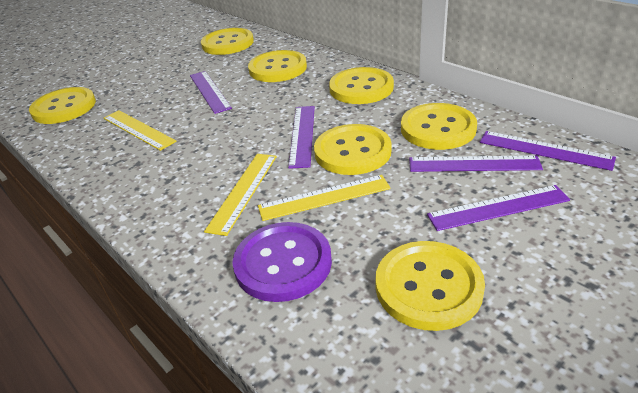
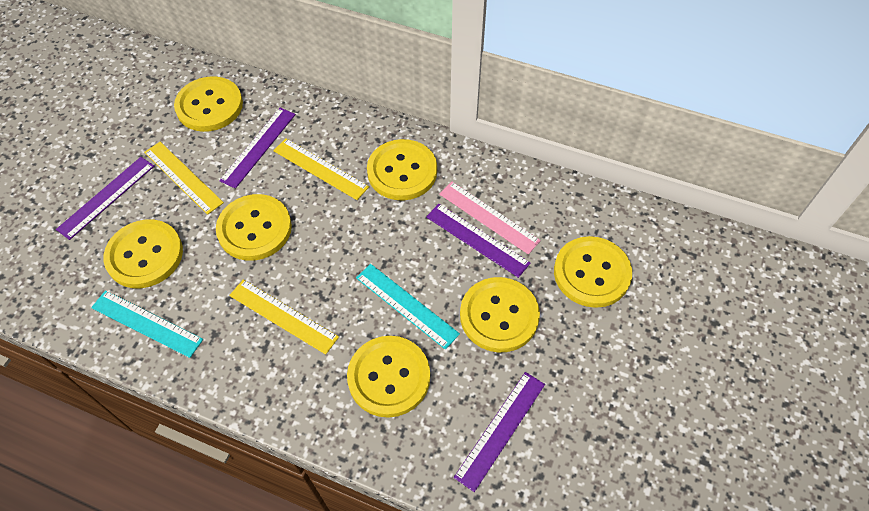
pink ruler: 0 -> 1
purple button: 1 -> 0
purple ruler: 5 -> 4
turquoise ruler: 0 -> 2

